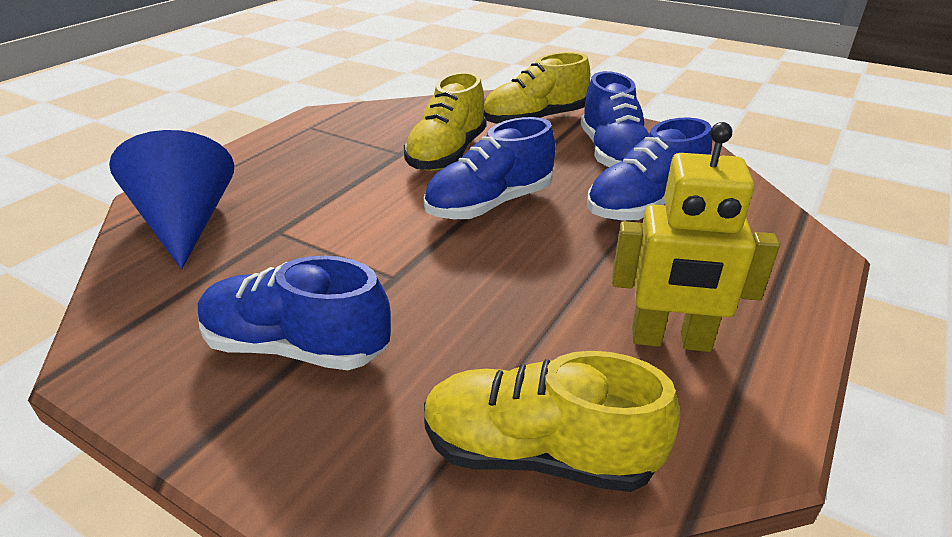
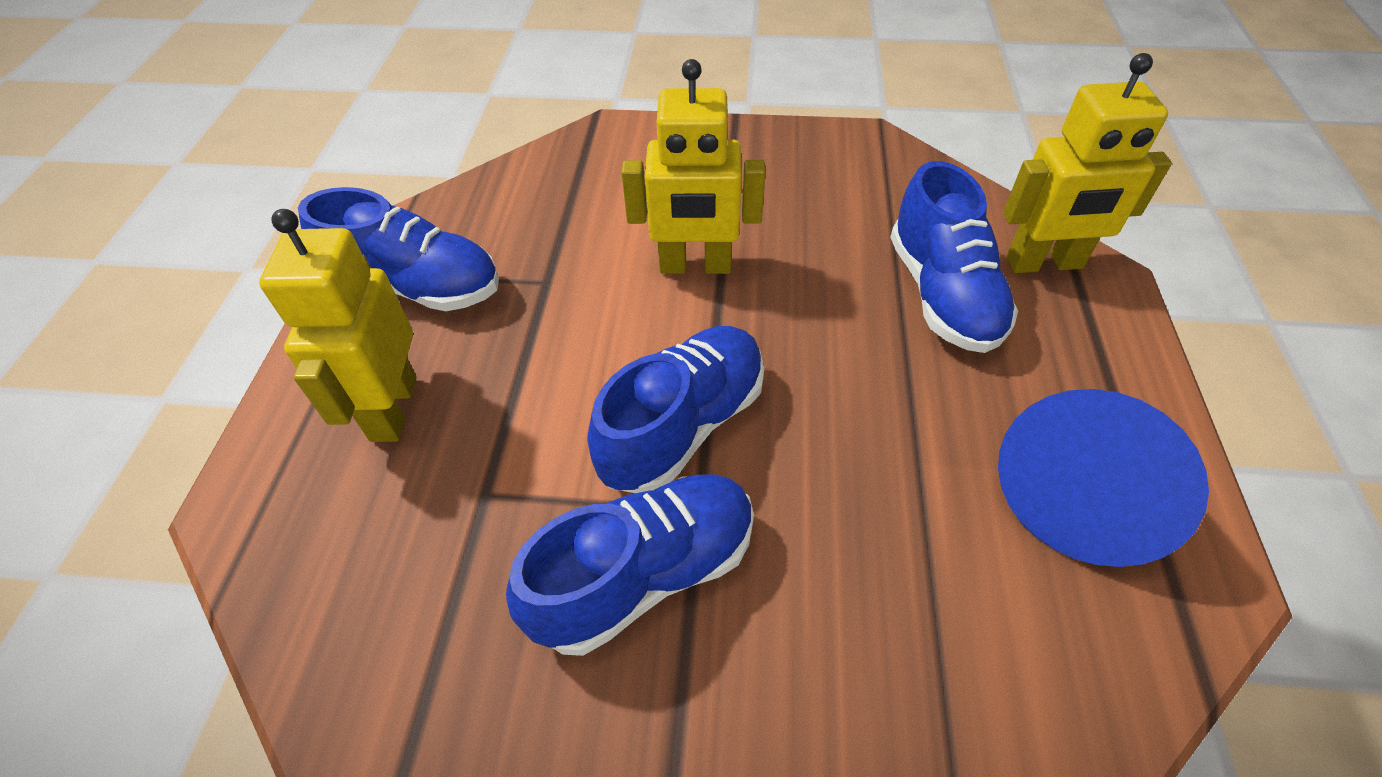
yellow robot: 1 -> 3
yellow shoe: 3 -> 0

